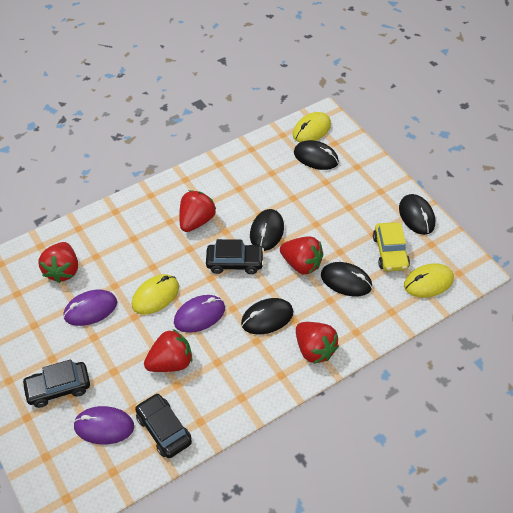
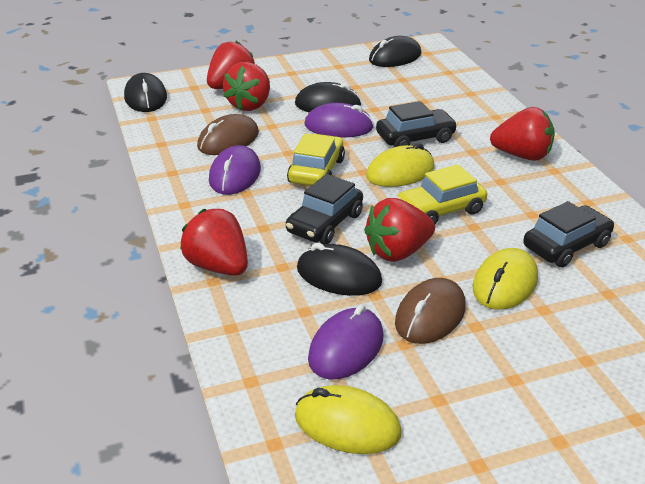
black mouse: 5 -> 4
brown mouse: 0 -> 2
yellow car: 1 -> 2

